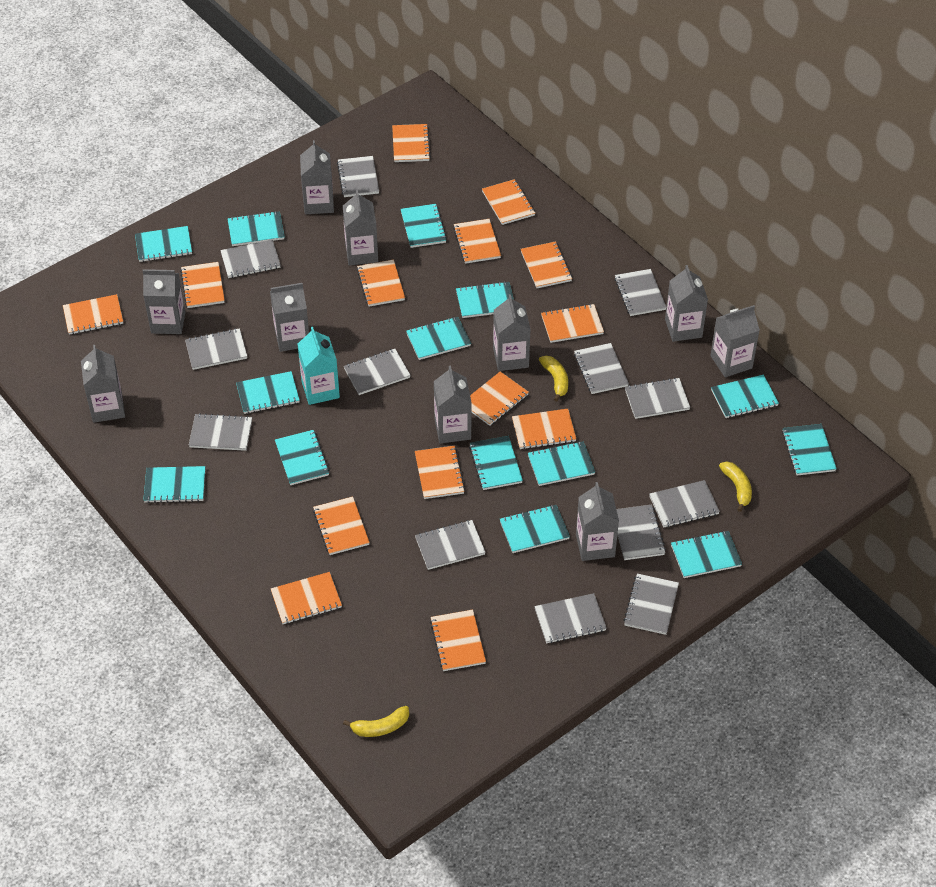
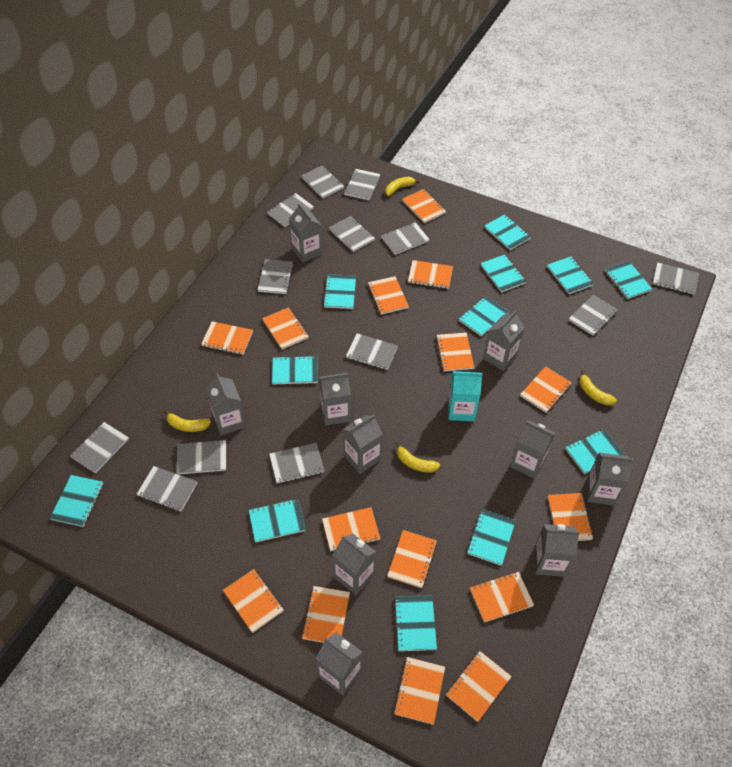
orange notebook: 14 -> 15
turquoise notebook: 14 -> 12
yellow banana: 3 -> 4

